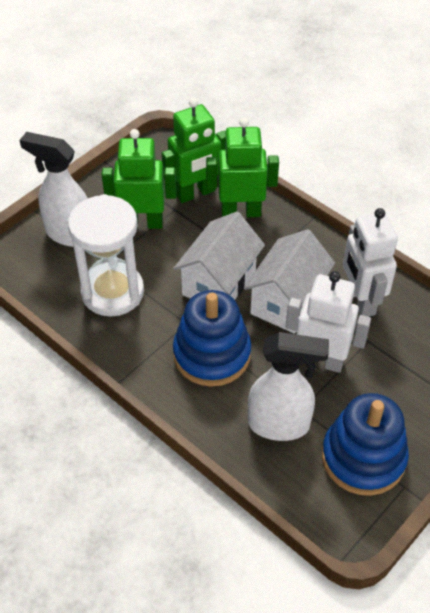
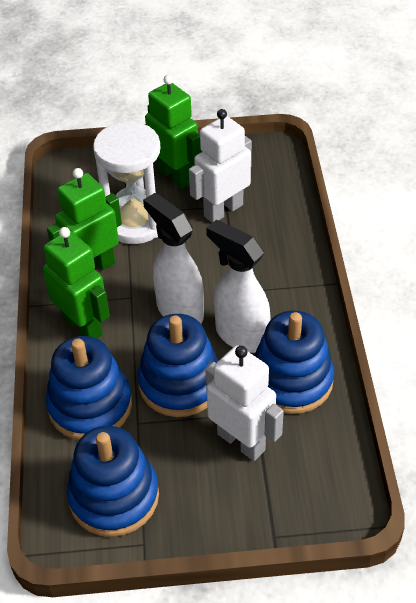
blue stacking toy: 2 -> 4
white house: 2 -> 0

